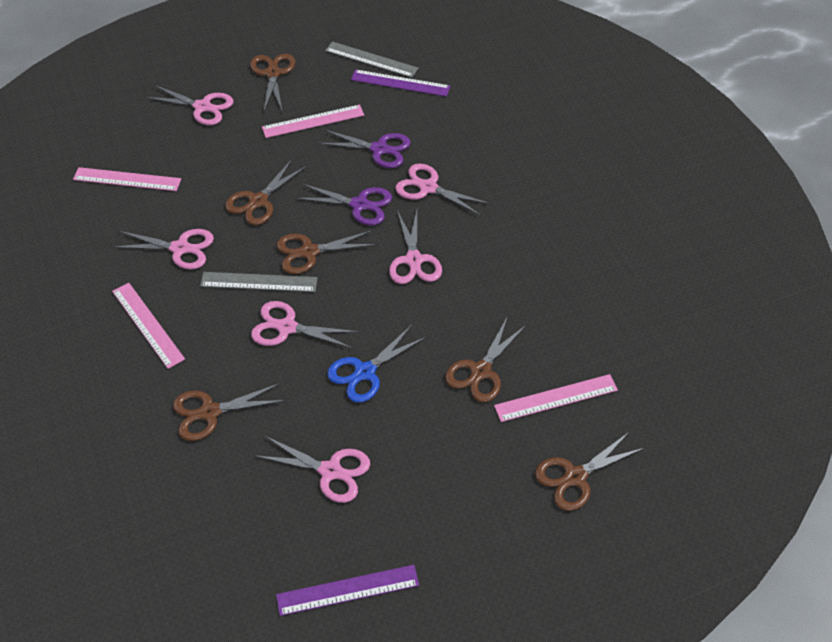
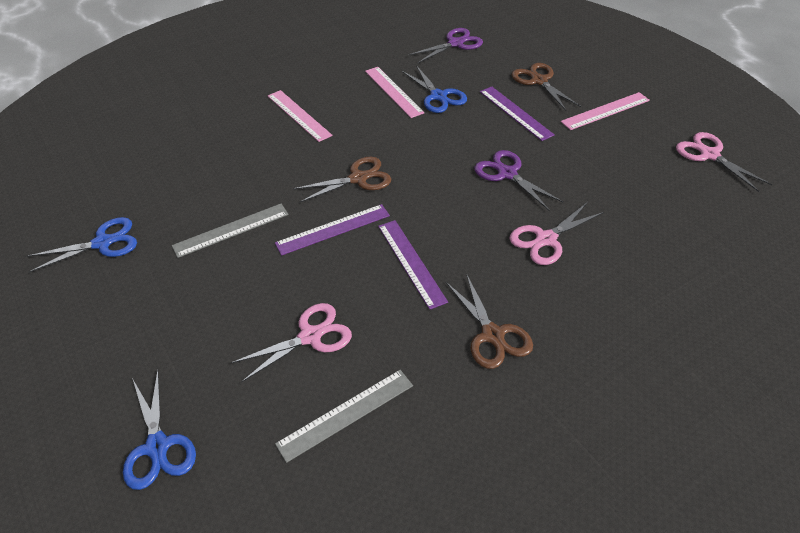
blue scissors: 1 -> 3
brown scissors: 6 -> 3
pink ruler: 4 -> 3
pink scissors: 6 -> 3
purple ruler: 2 -> 3

